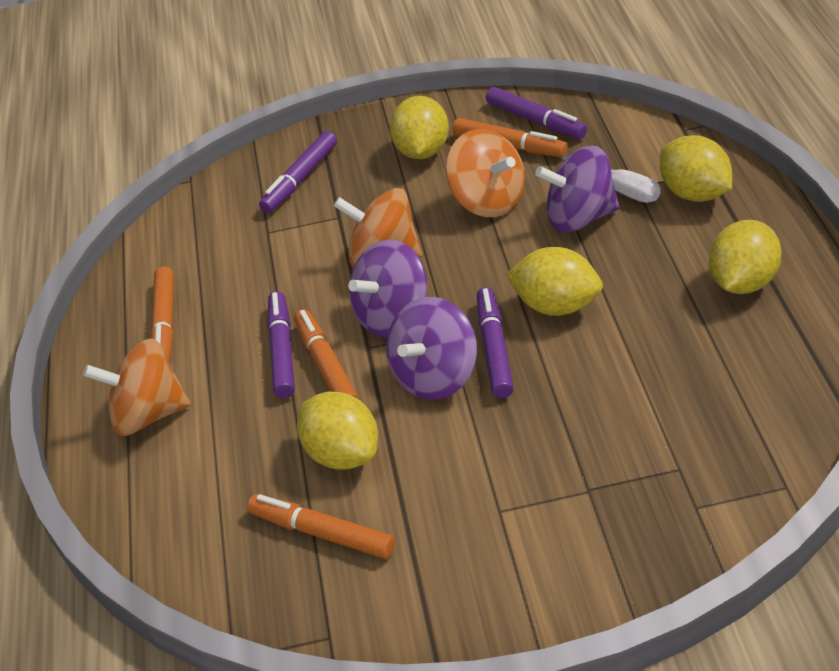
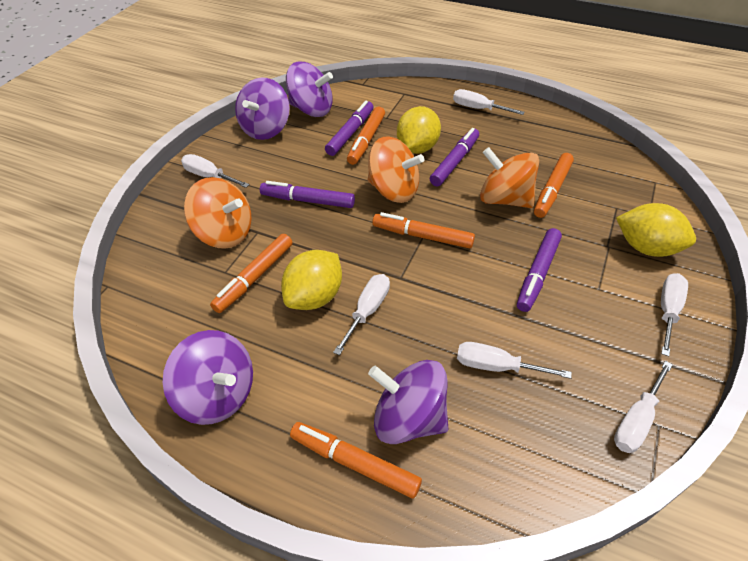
orange marker: 4 -> 5
purple spinning top: 3 -> 4
white screwdriver: 1 -> 6
yellow lemon: 5 -> 3

